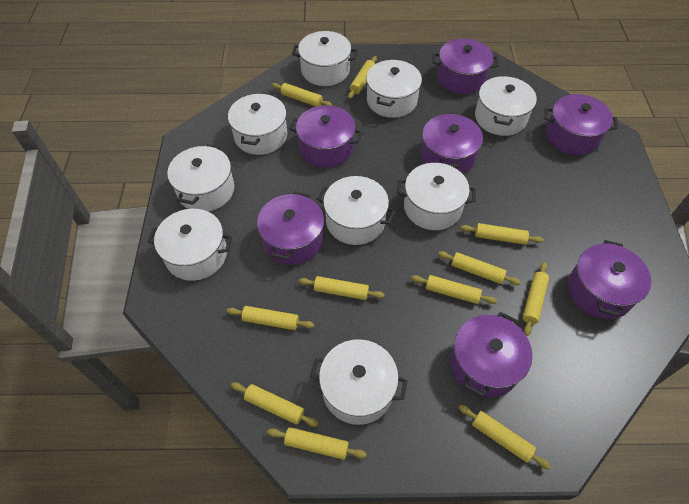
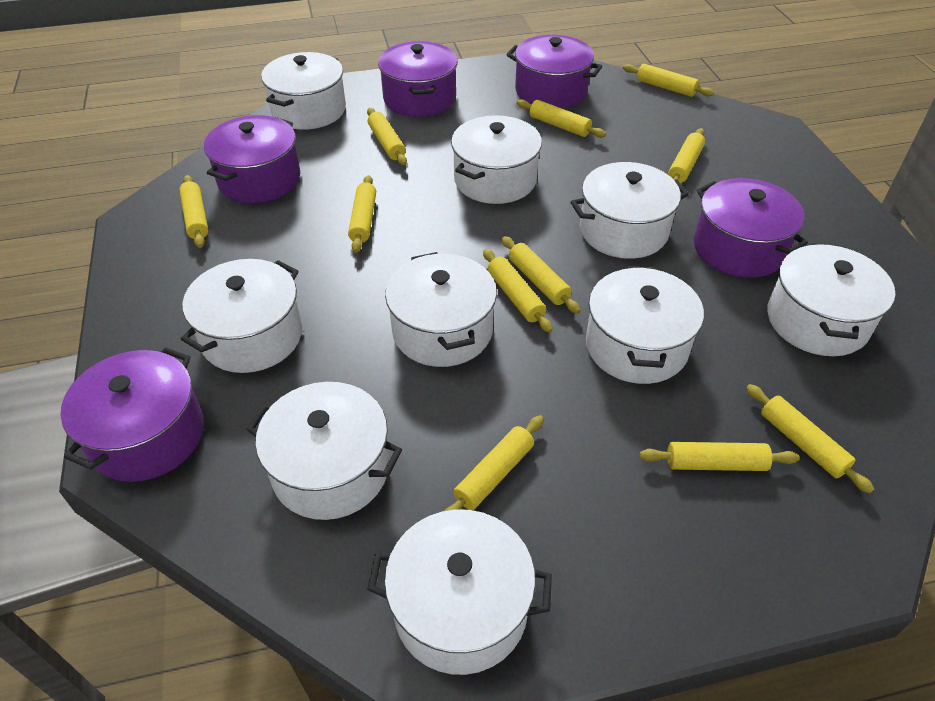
purple pot: 7 -> 5

